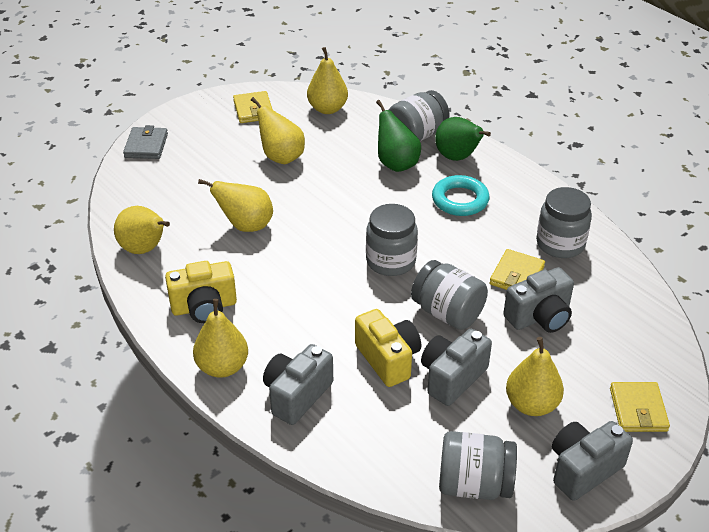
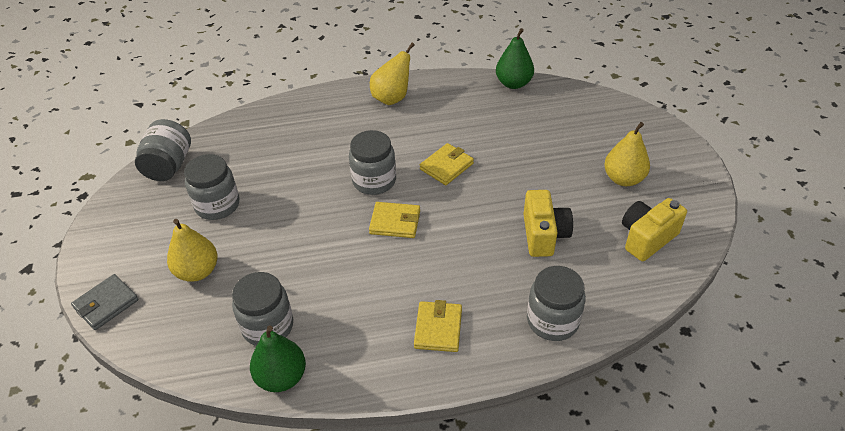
grey camera: 4 -> 0
turquoise ring: 1 -> 0
yellow pear: 6 -> 3

